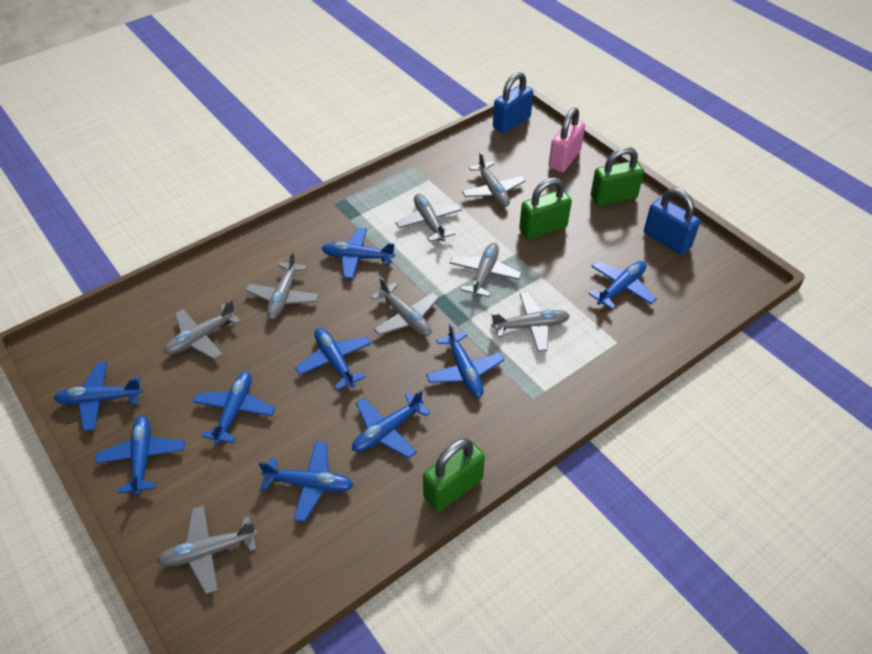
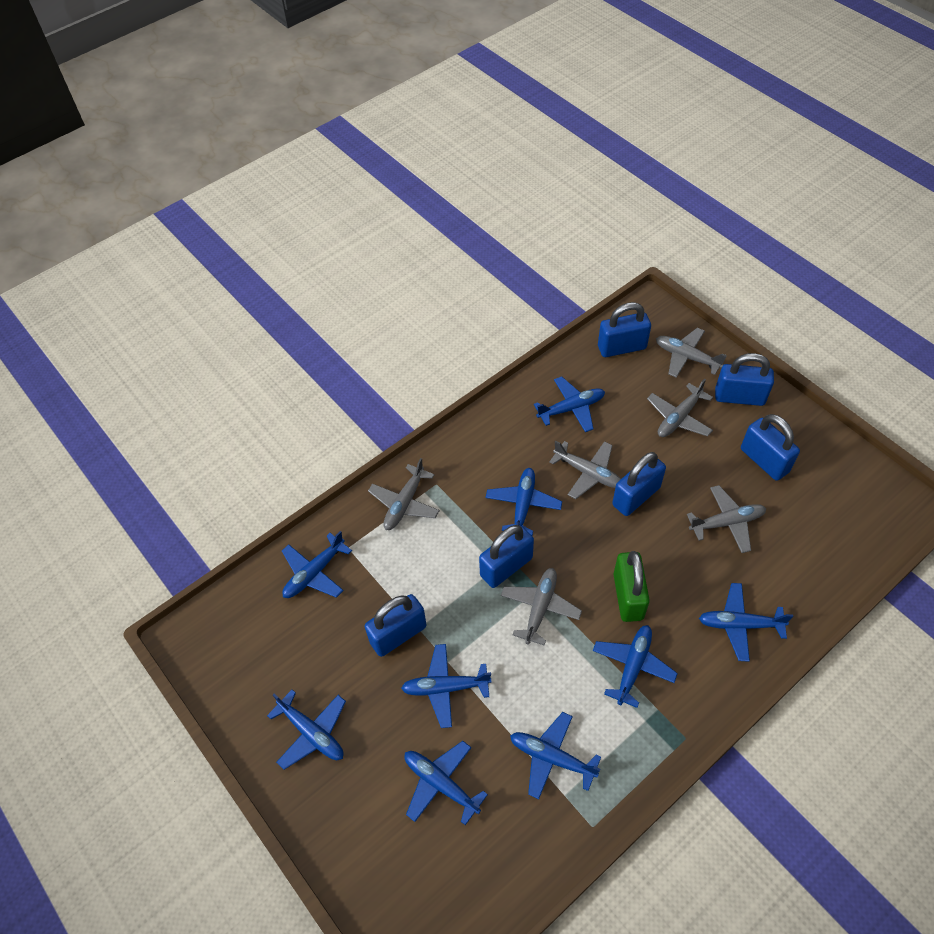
blue padlock: 2 -> 6
green padlock: 3 -> 1
grey plane: 8 -> 6
pink padlock: 1 -> 0

